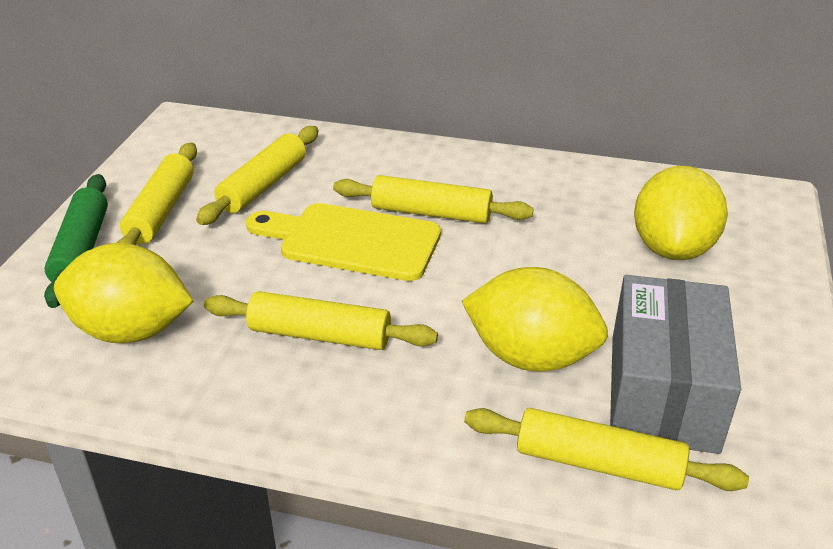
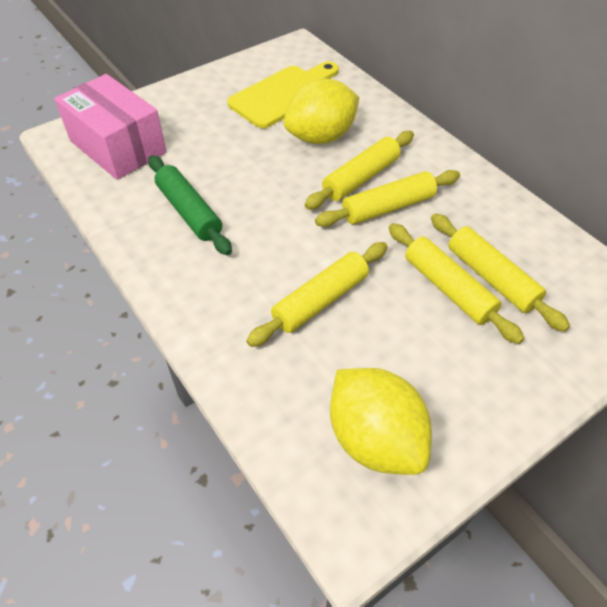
grey box: 1 -> 0
pink box: 0 -> 1
yellow lemon: 3 -> 2

